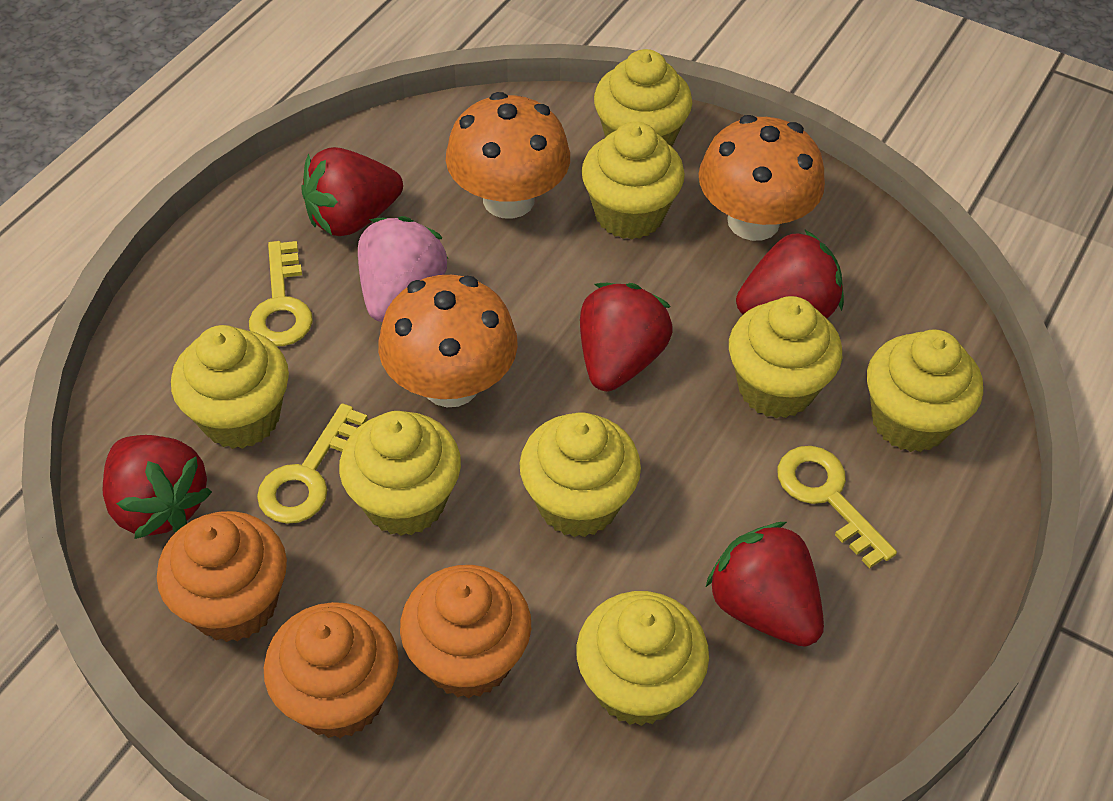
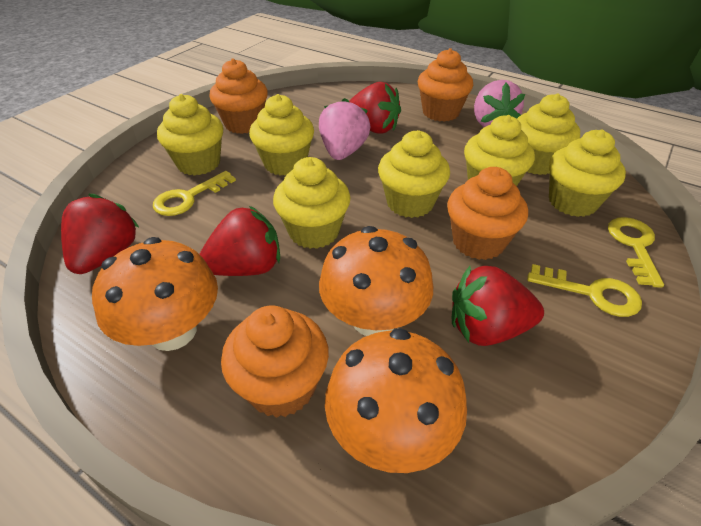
orange cupcake: 3 -> 4
pink strawberry: 1 -> 2
red strawberry: 5 -> 4
yellow cupcake: 8 -> 7

